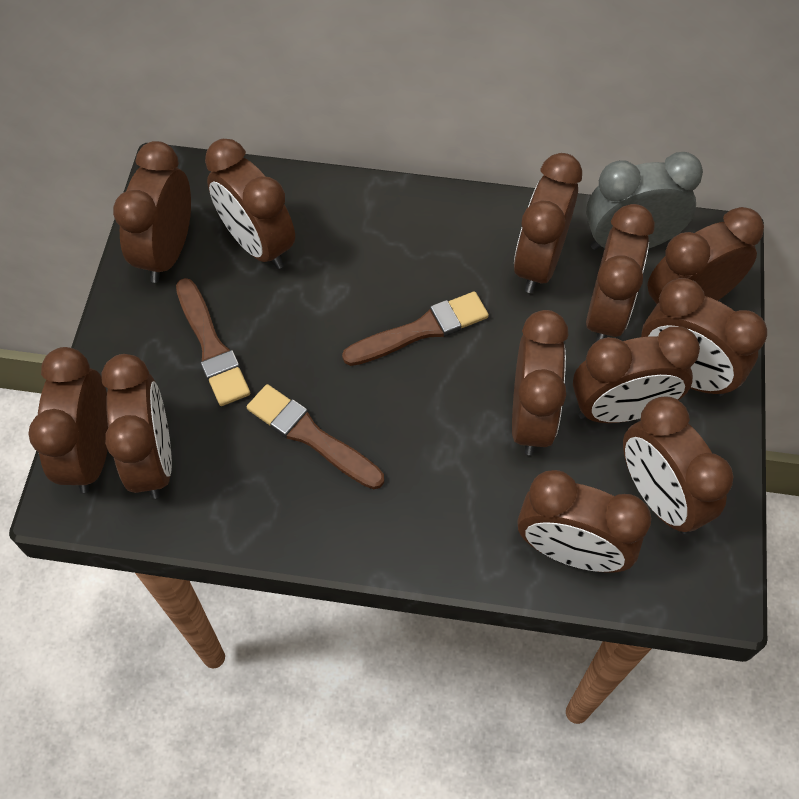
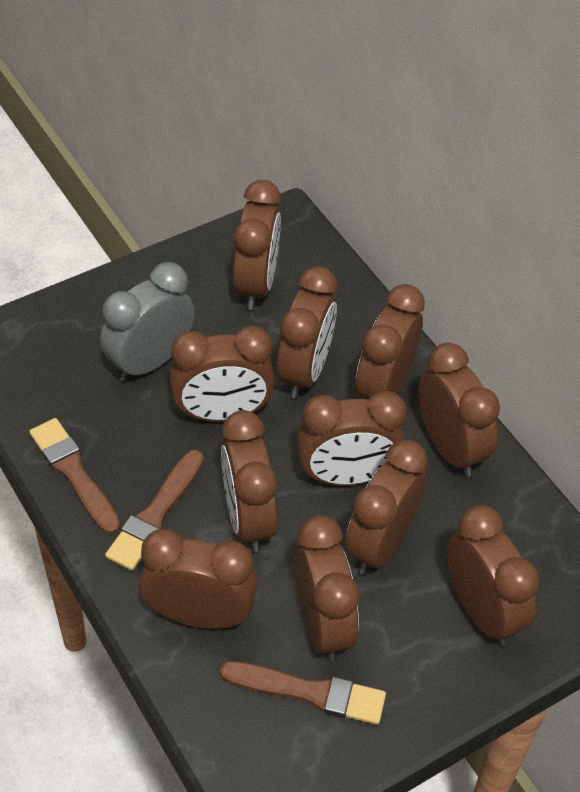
brown clock: 12 -> 11

